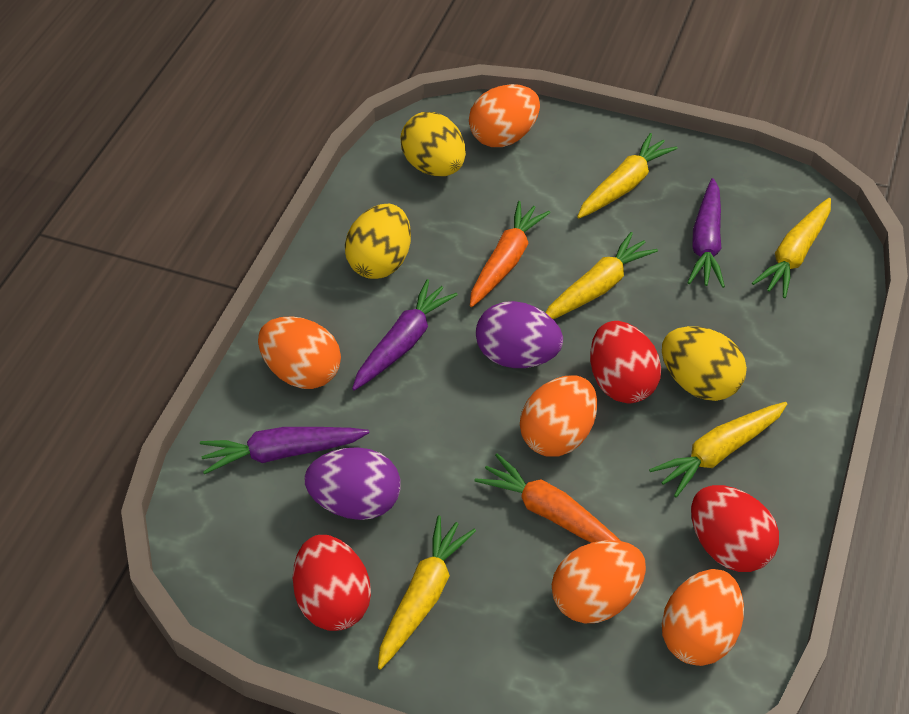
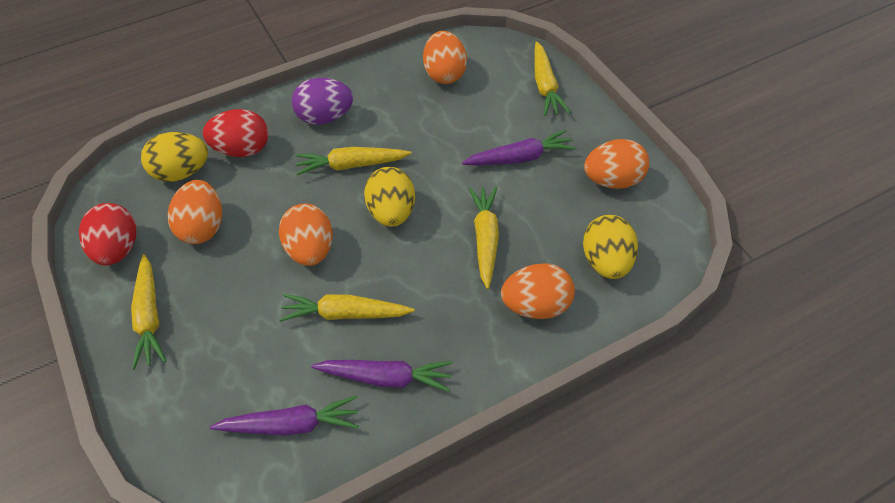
orange carrot: 2 -> 0
purple egg: 2 -> 1
red egg: 3 -> 2

